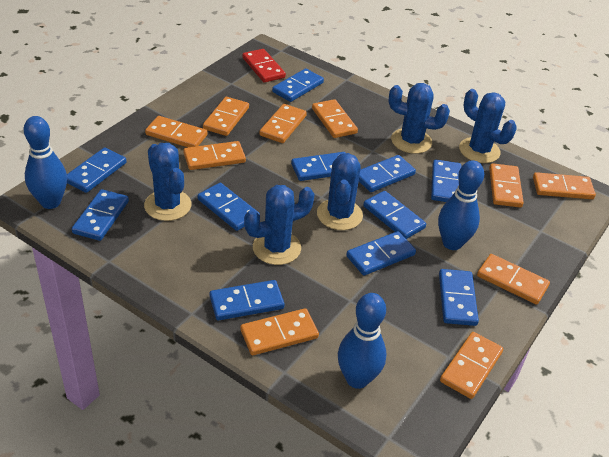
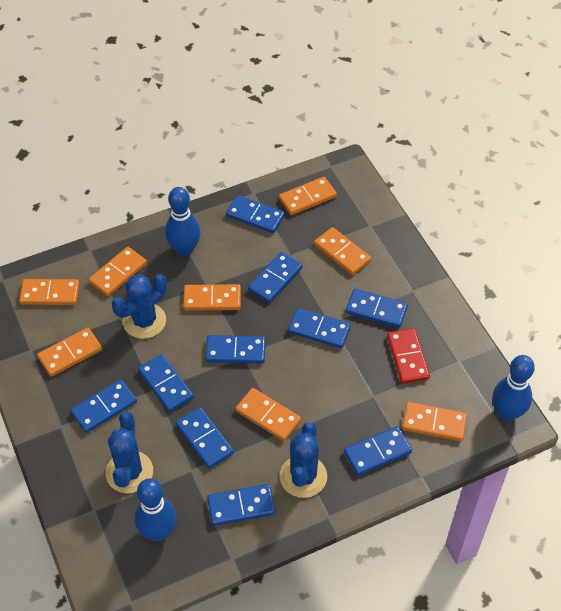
blue cactus: 5 -> 3
blue domino: 11 -> 10
orange domino: 10 -> 8

